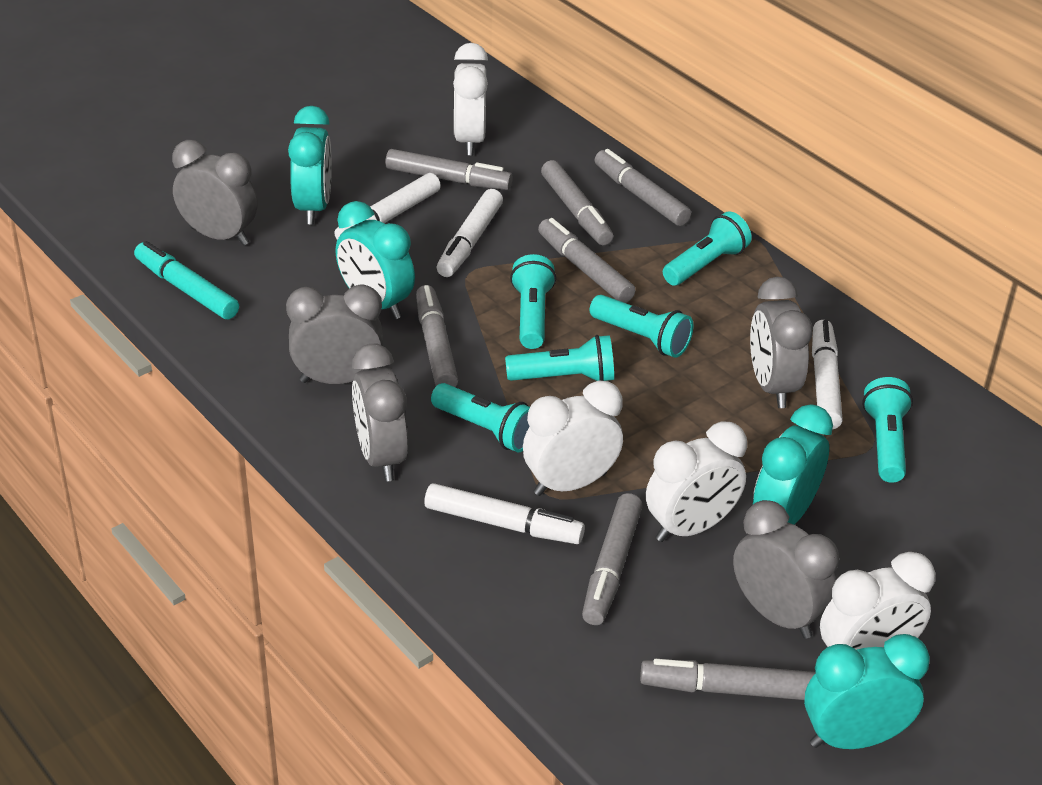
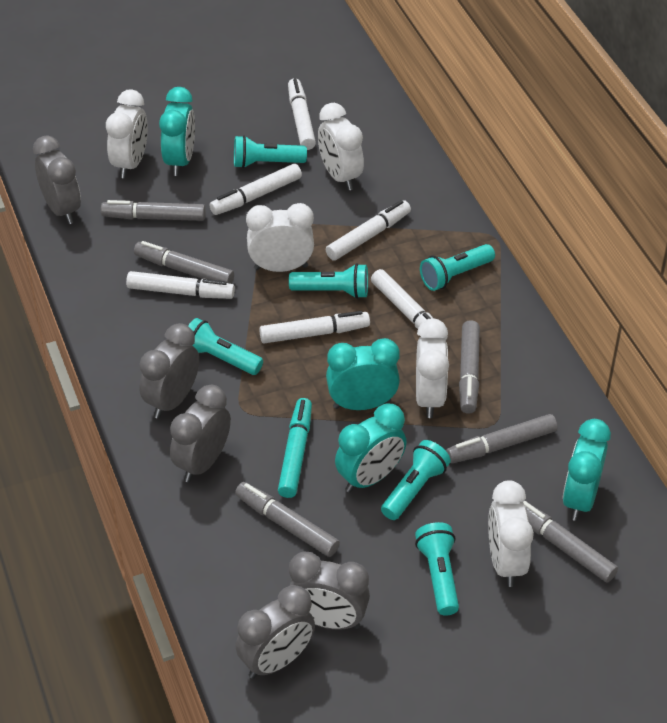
grey marker: 7 -> 6
white clock: 4 -> 5
white marker: 4 -> 6

